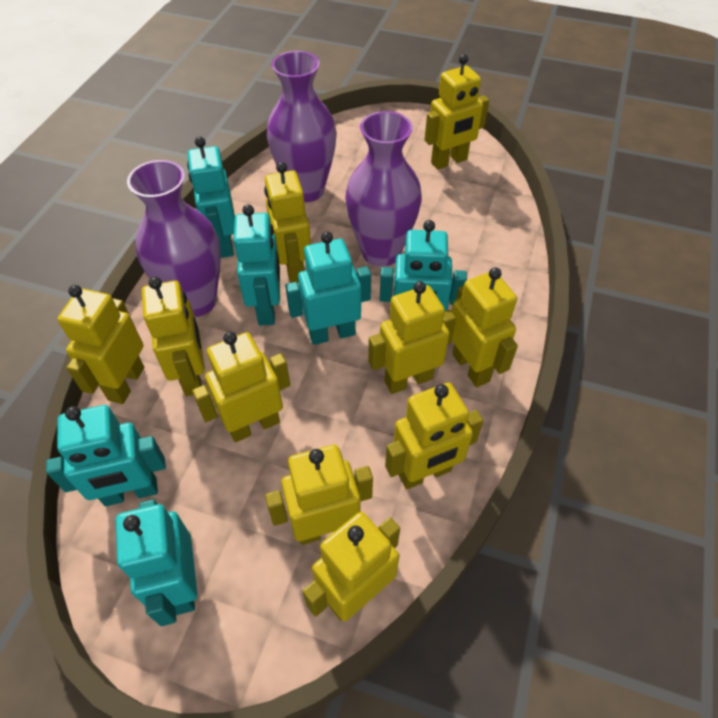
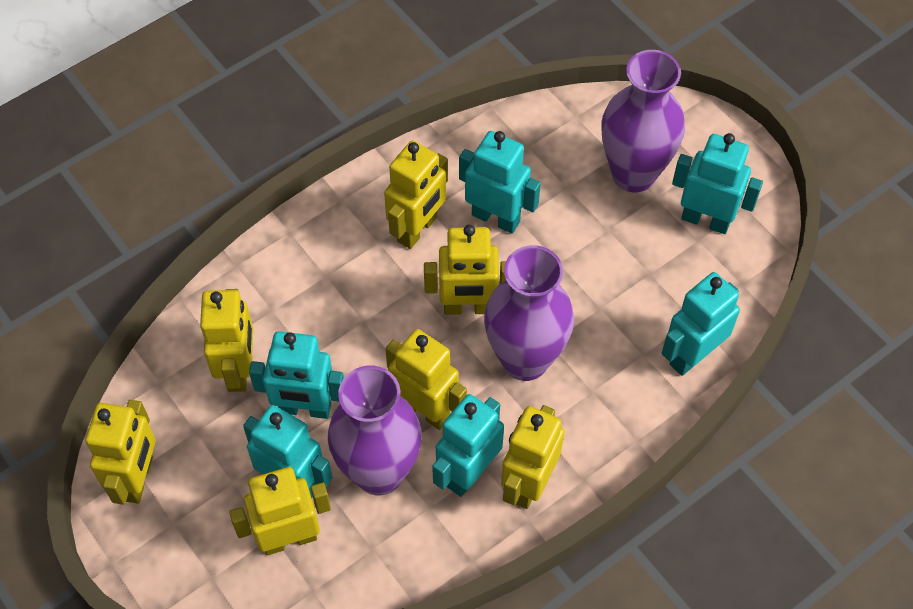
yellow robot: 10 -> 7

